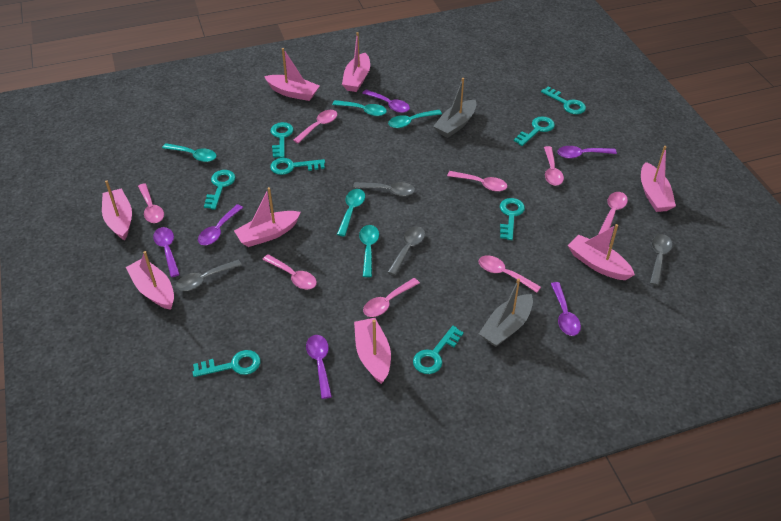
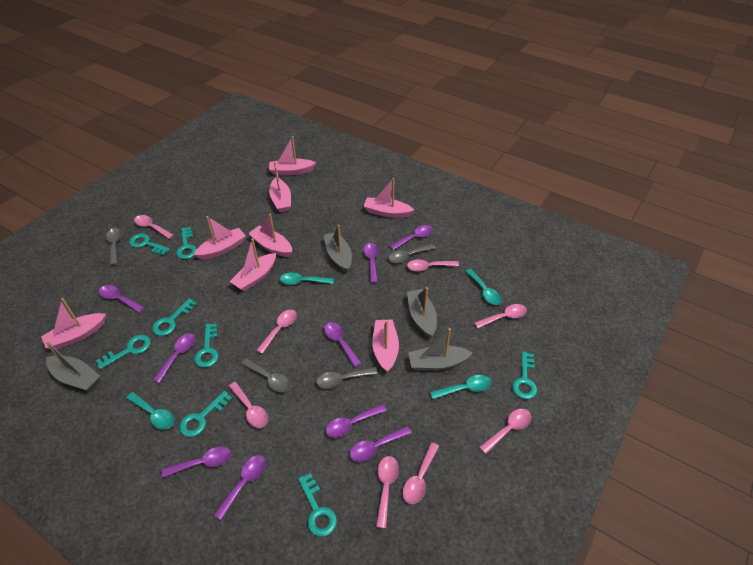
grey boat: 2 -> 4
purple spoon: 6 -> 9
turquoise spoon: 5 -> 4

